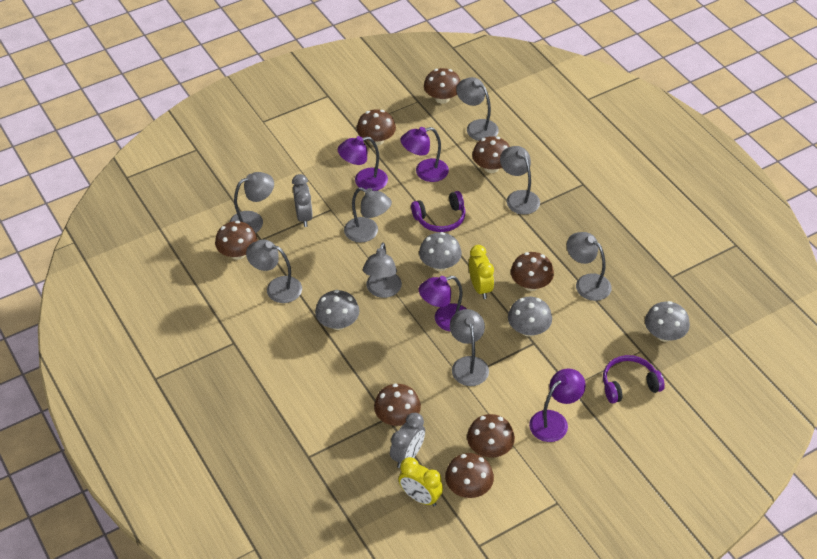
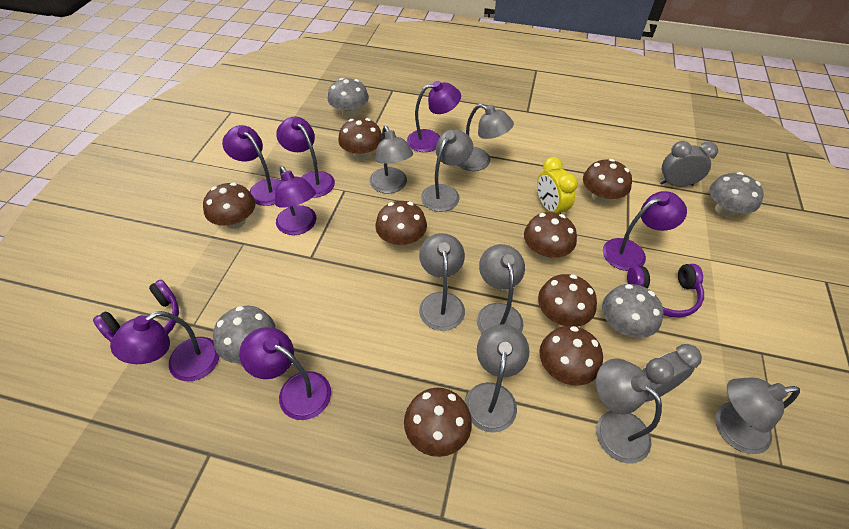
purple lamp: 4 -> 7
yellow clock: 2 -> 1

